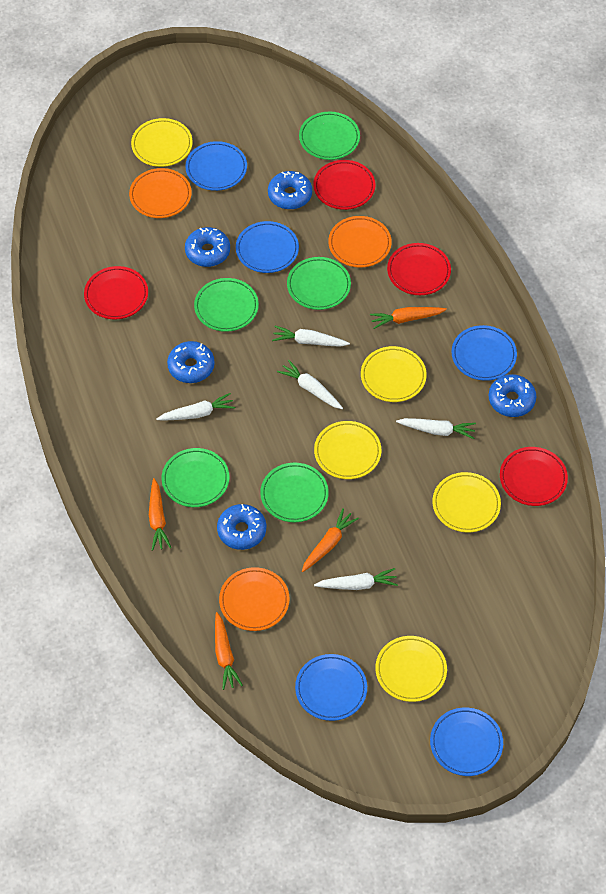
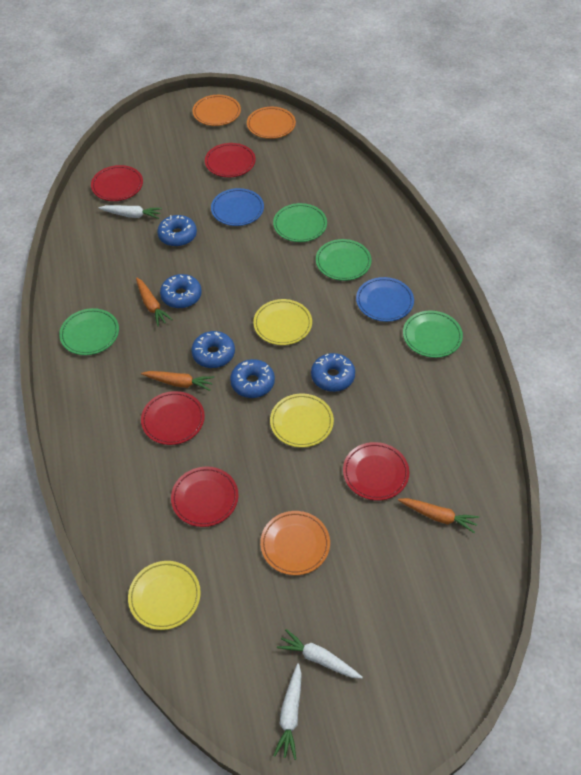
blue plate: 5 -> 2
green plate: 5 -> 4
orange carrot: 4 -> 3
red plate: 4 -> 5
white carrot: 5 -> 3
yellow plate: 5 -> 3

